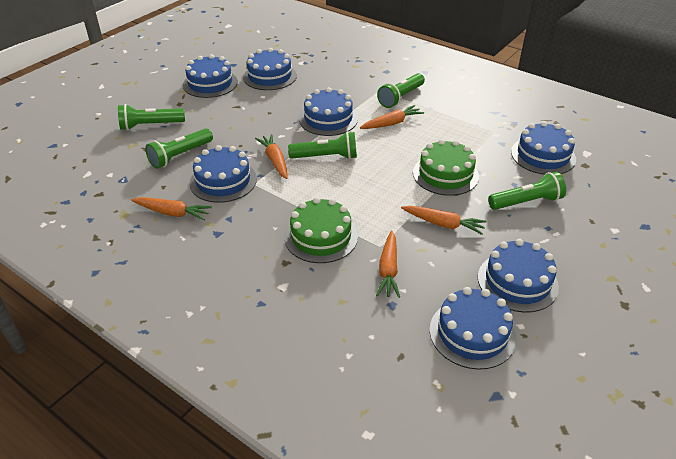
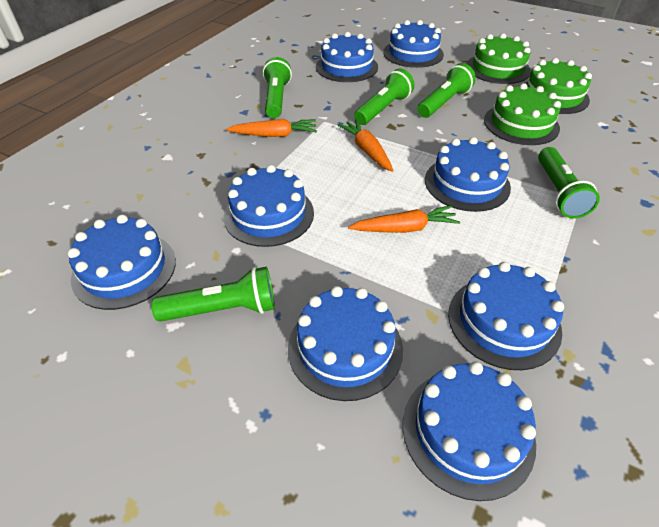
blue cake: 7 -> 8
green cake: 2 -> 3
orange carrot: 5 -> 3

